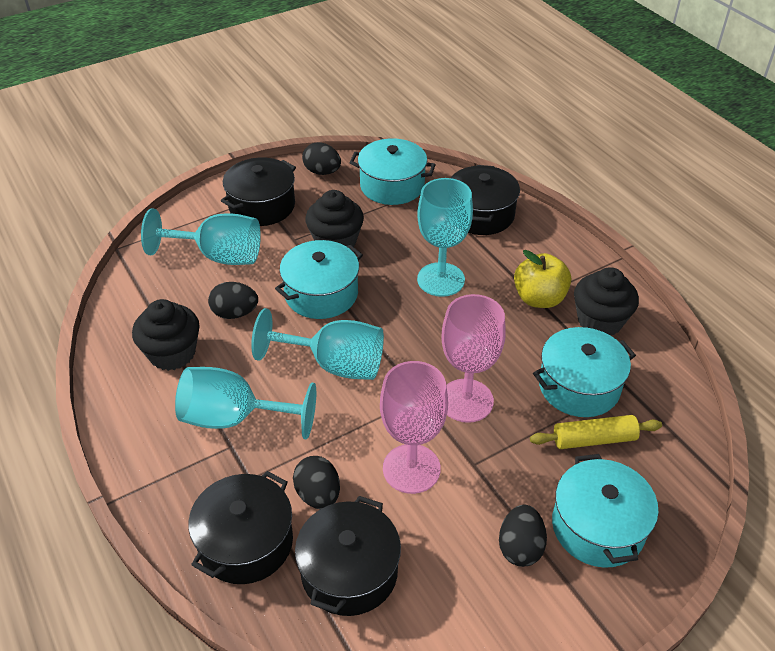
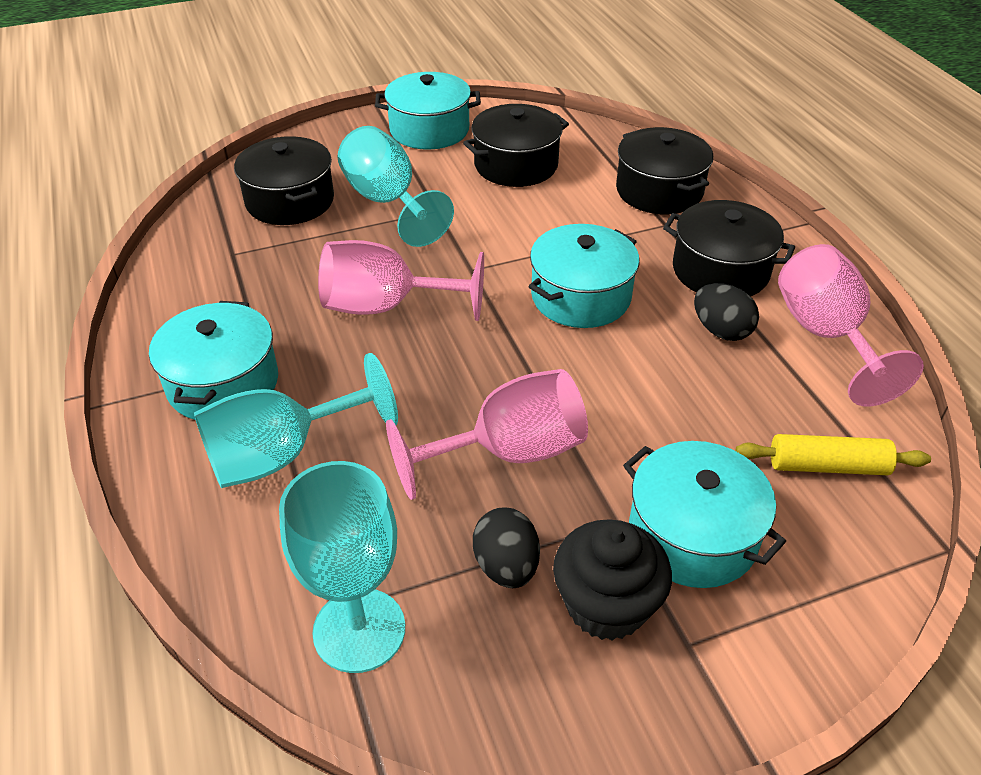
black cupcake: 3 -> 1
black egg: 4 -> 2
pink goblet: 2 -> 3
turquoise goblet: 4 -> 3
yellow apple: 1 -> 0

